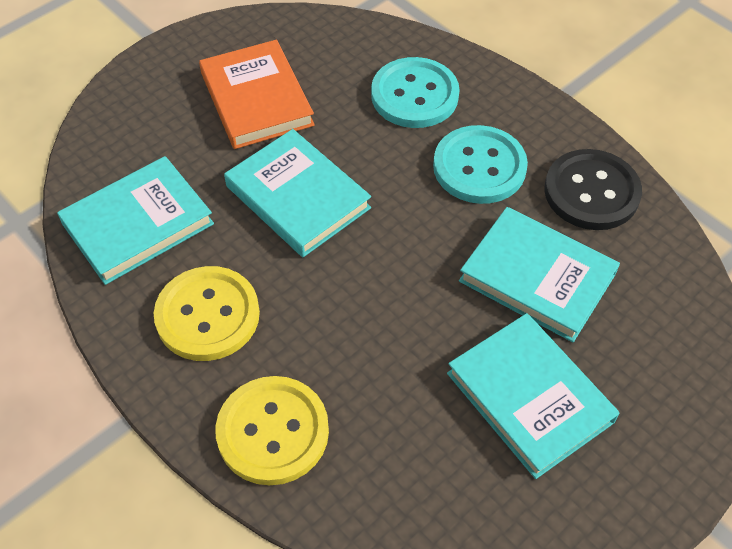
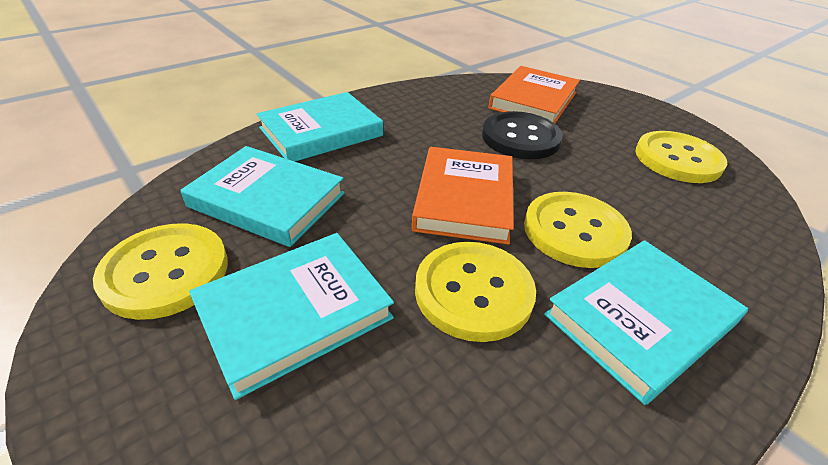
orange book: 1 -> 2
turquoise button: 2 -> 0
yellow button: 2 -> 4

